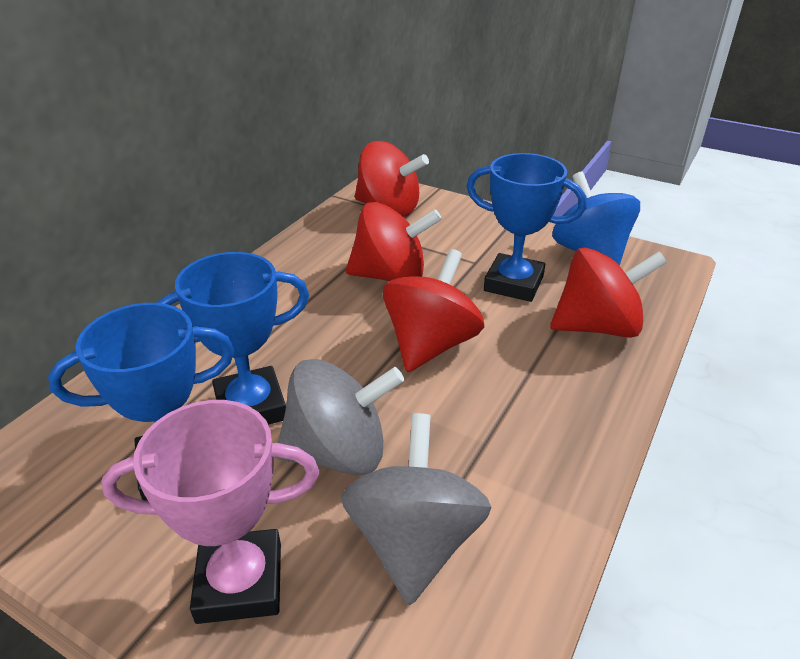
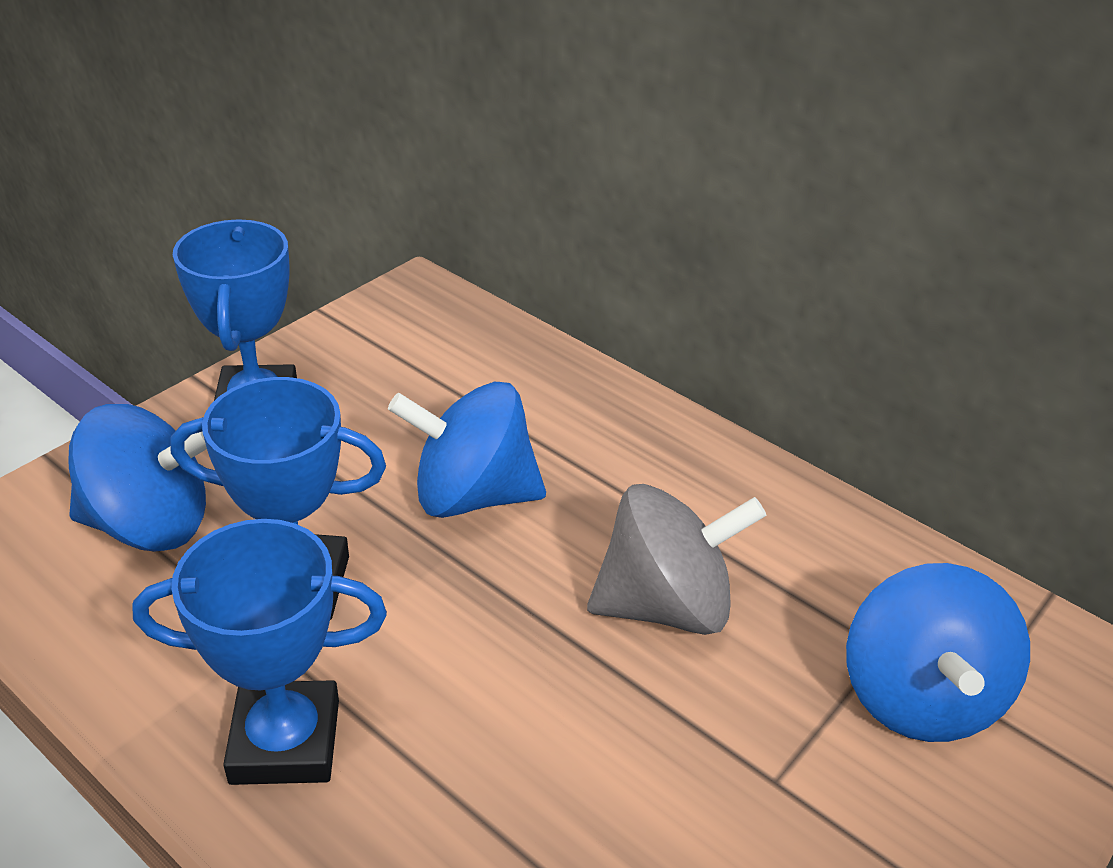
blue spinning top: 1 -> 3
grey spinning top: 2 -> 1
pink trophy: 1 -> 0
red spinning top: 4 -> 0

